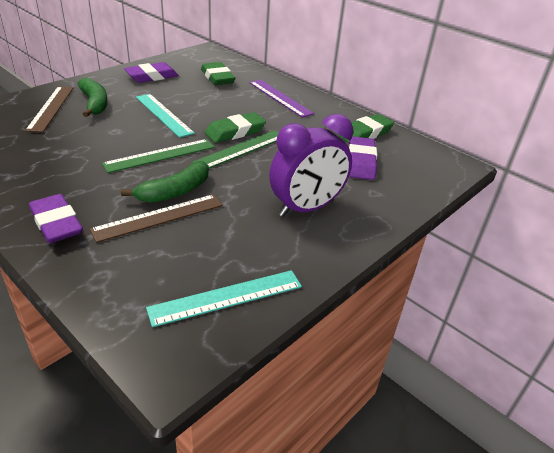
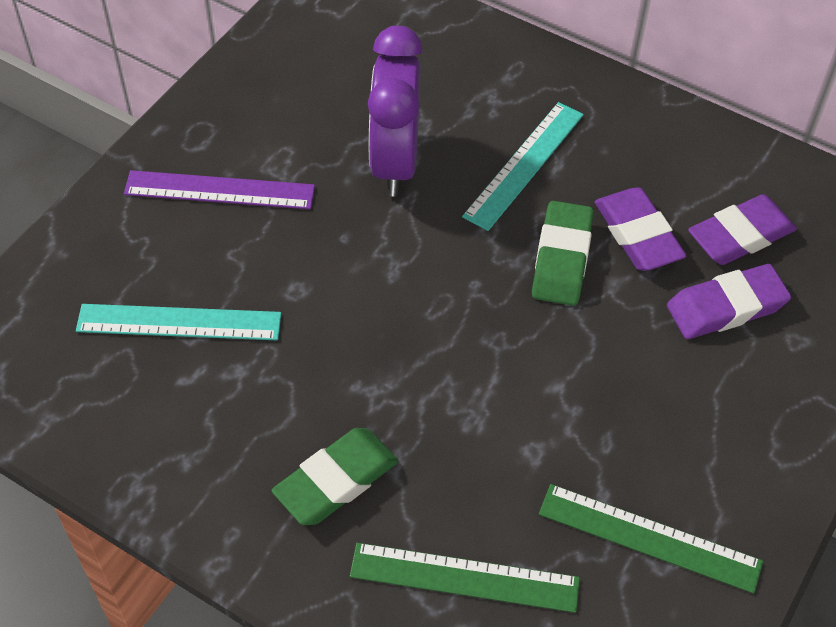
brown ruler: 2 -> 0
green banana: 2 -> 0
green eraser: 3 -> 2

